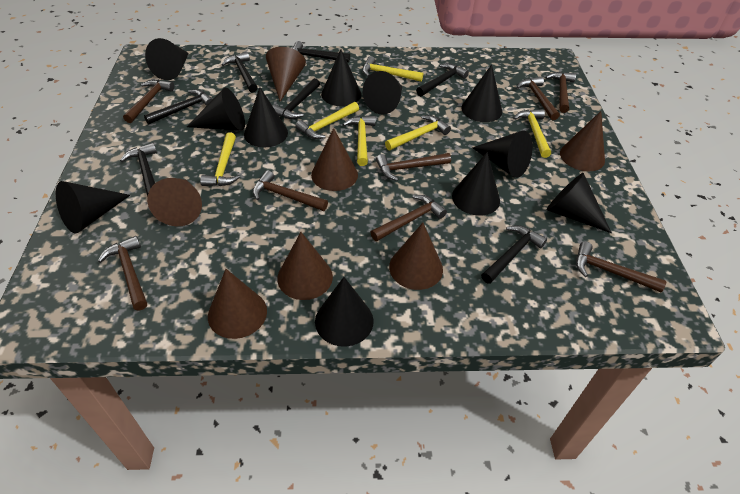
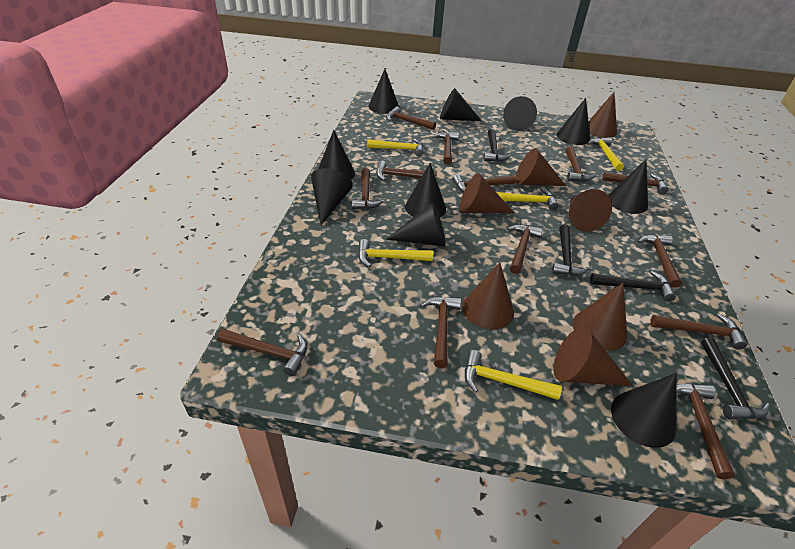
black cone: 11 -> 10
black hammer: 7 -> 4
brown hammer: 8 -> 13
yellow hammer: 6 -> 5

